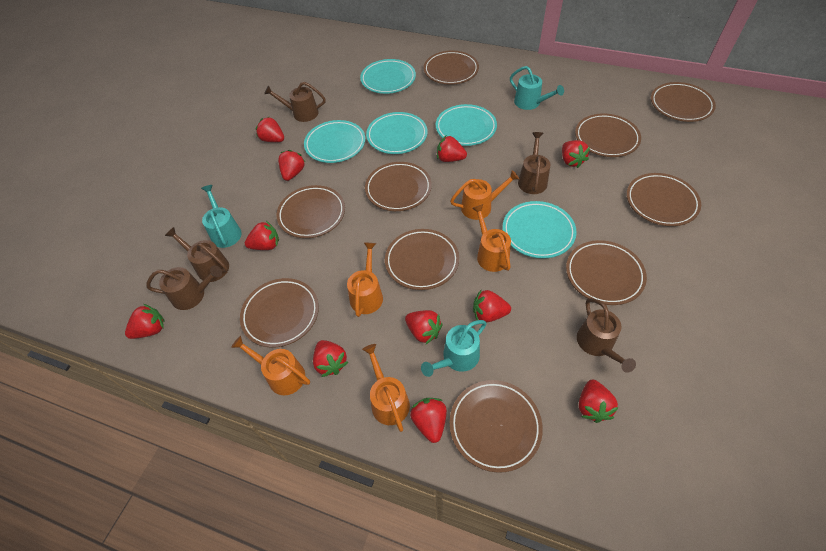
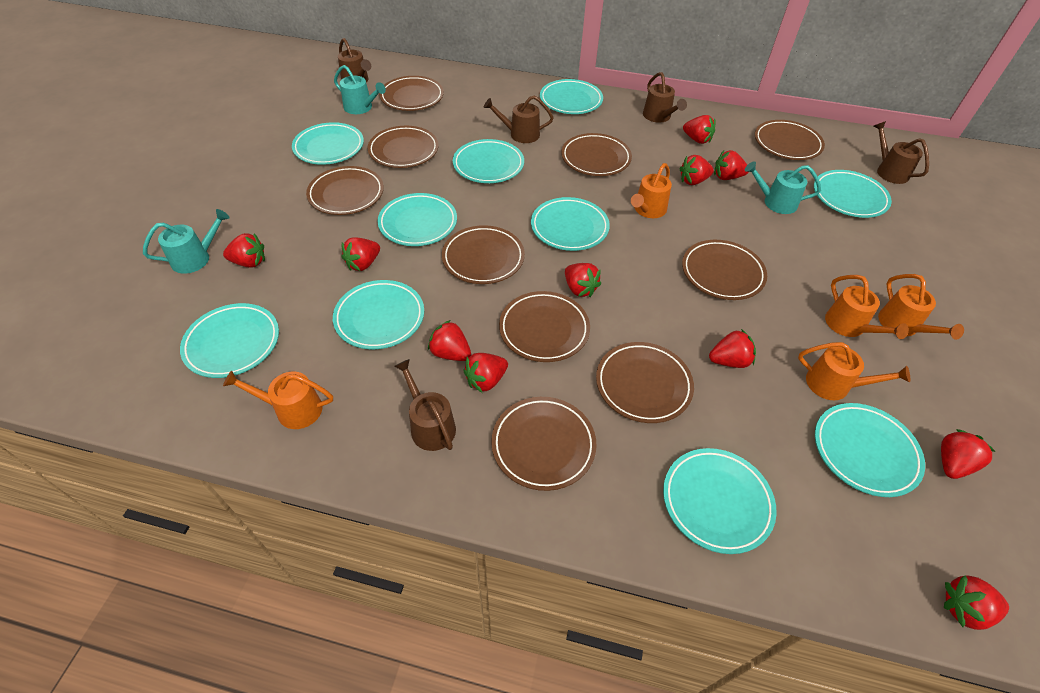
turquoise plate: 5 -> 10

